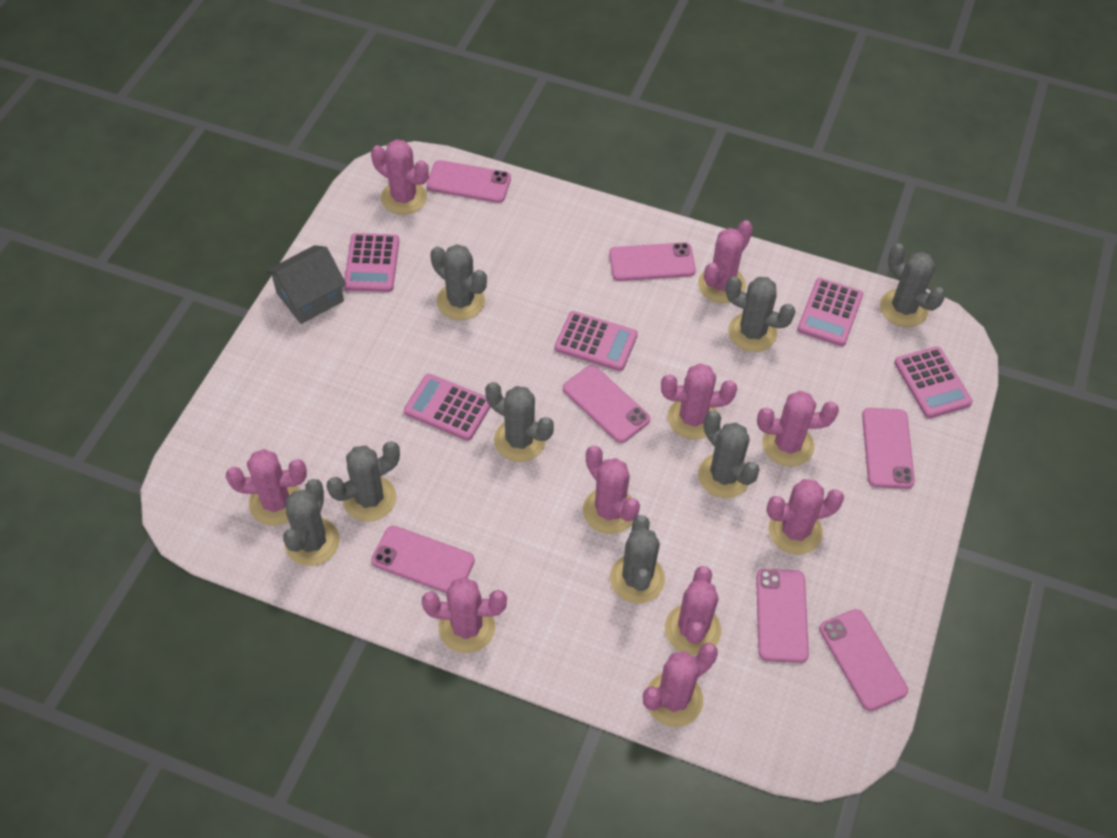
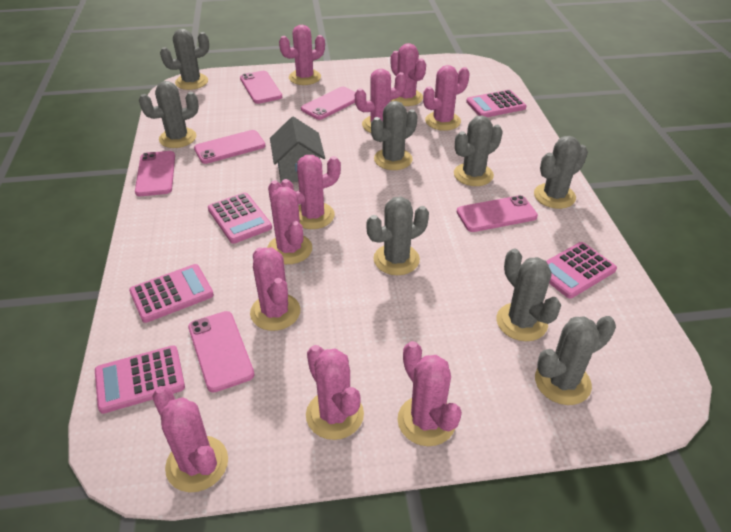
pink phone: 7 -> 6

